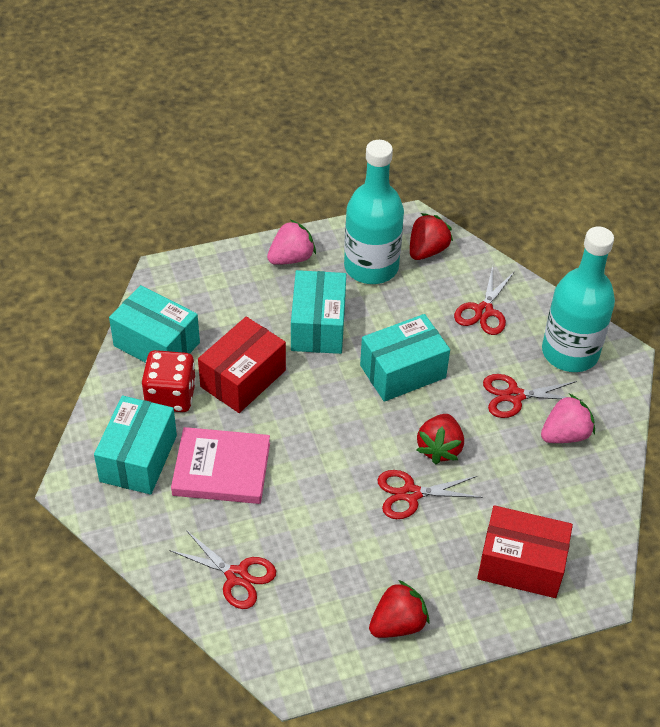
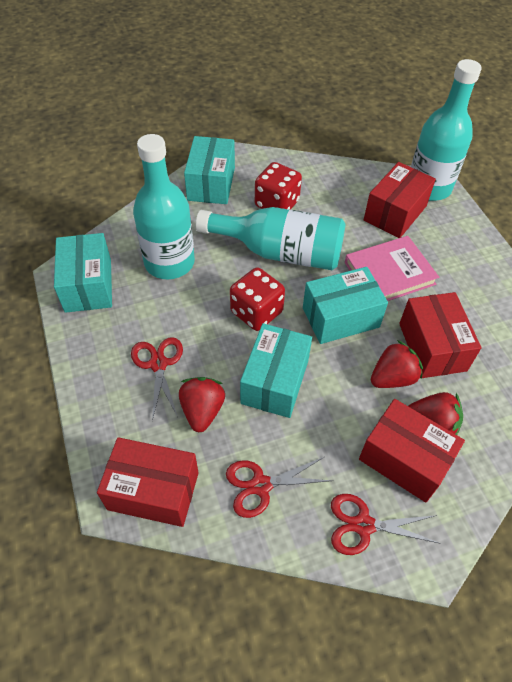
pink strawberry: 2 -> 0
red box: 2 -> 4
red dice: 1 -> 2
red scissors: 4 -> 3
turquoise bottle: 2 -> 3

